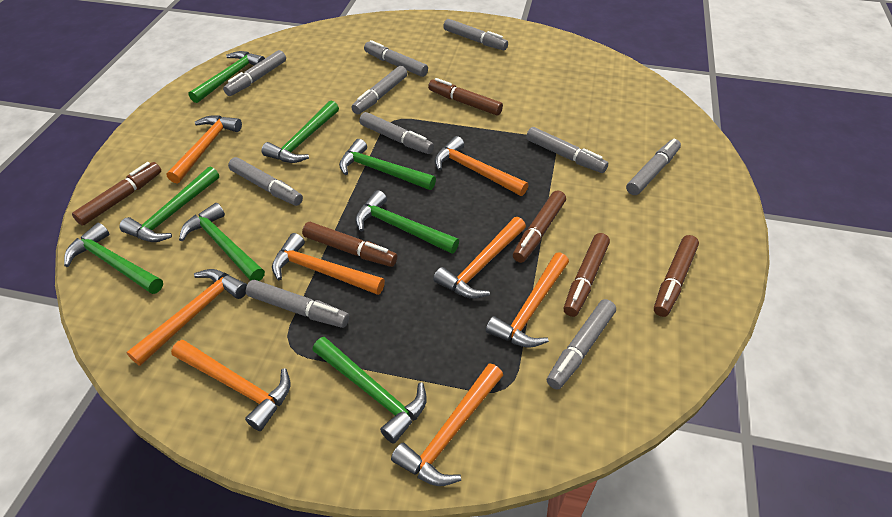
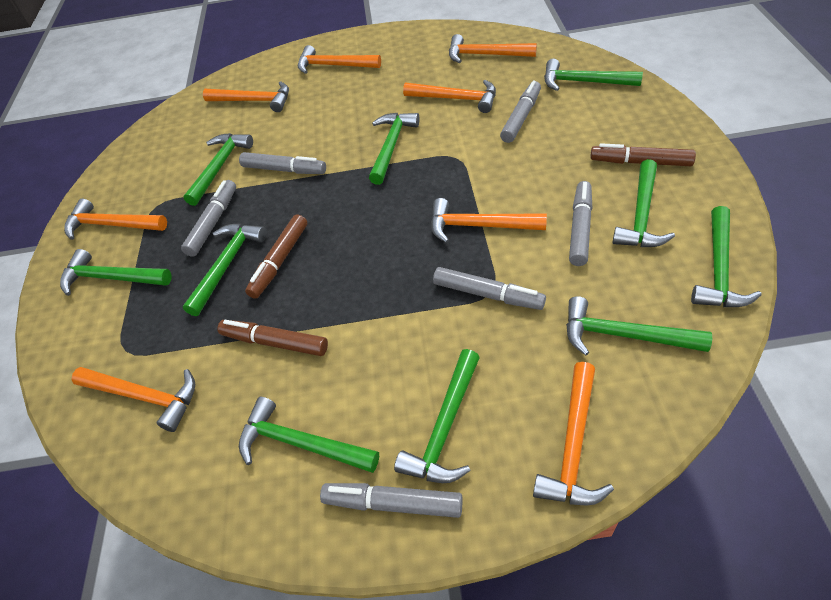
brown marker: 6 -> 3
green hammer: 8 -> 10
grey marker: 10 -> 6

